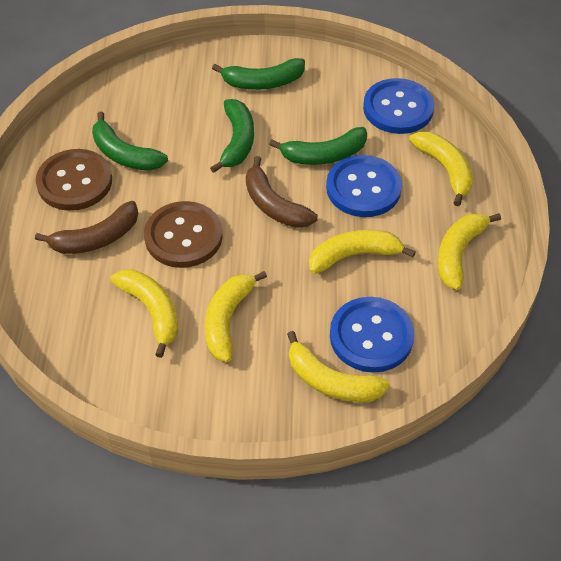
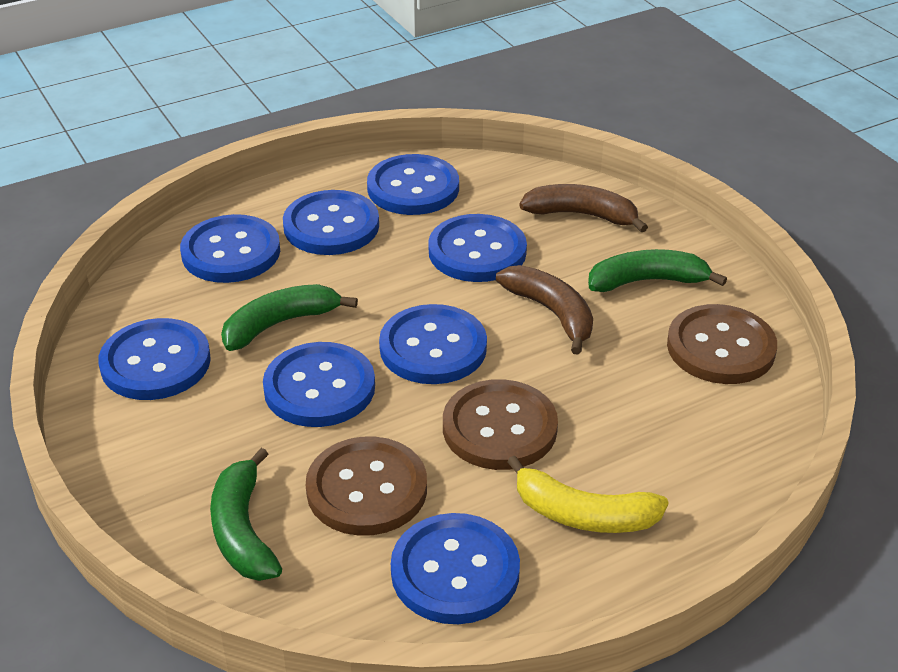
blue button: 3 -> 8
brown button: 2 -> 3
green banana: 4 -> 3
yellow banana: 6 -> 1

